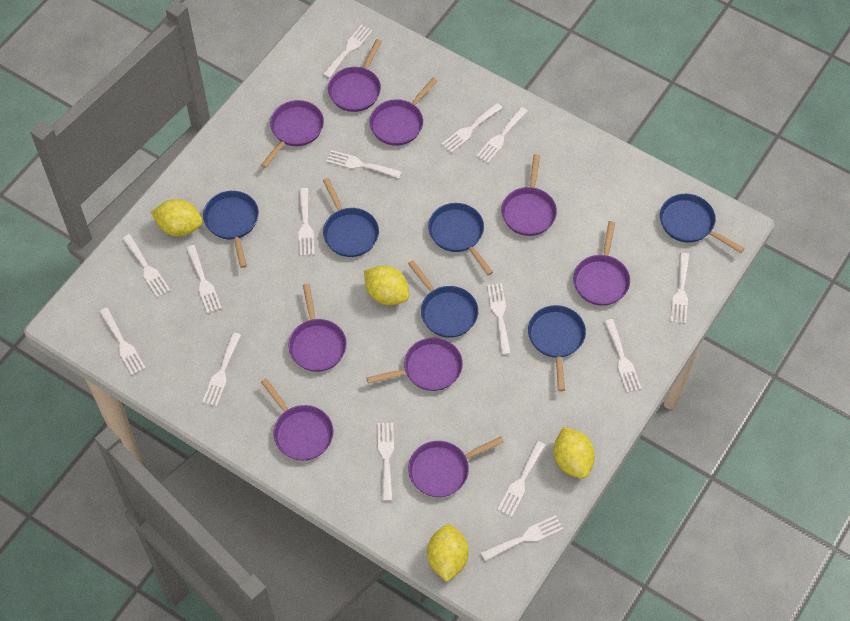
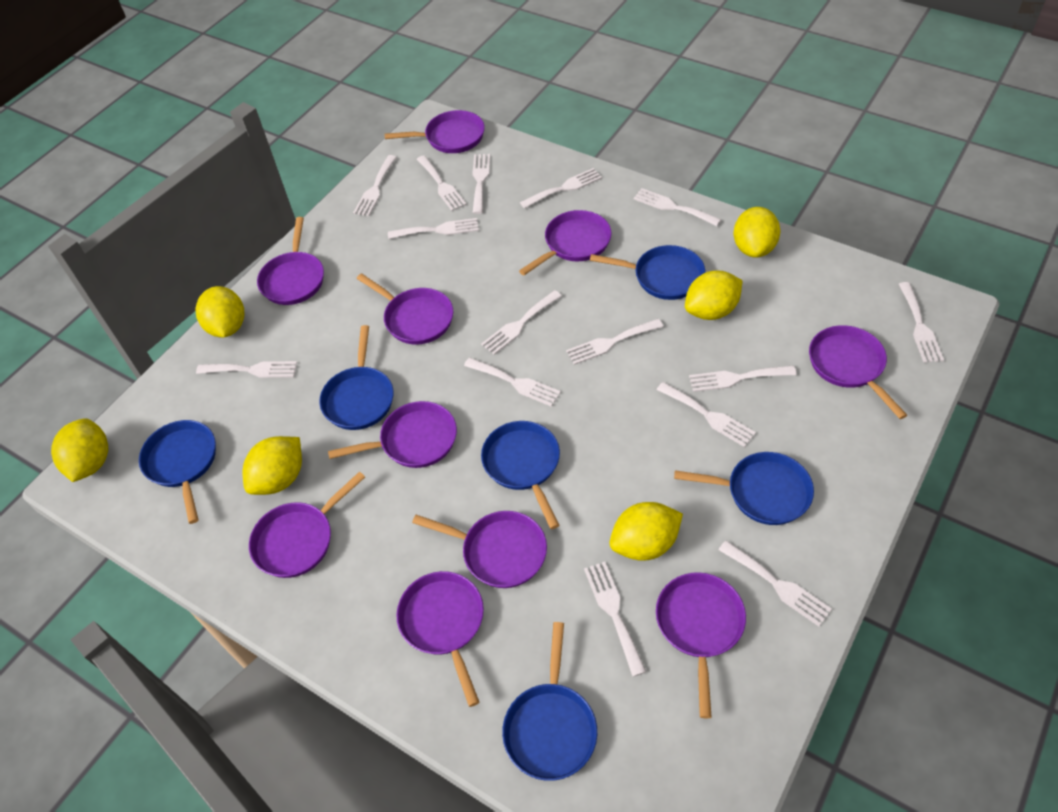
purple pan: 9 -> 10
yellow lemon: 4 -> 6

